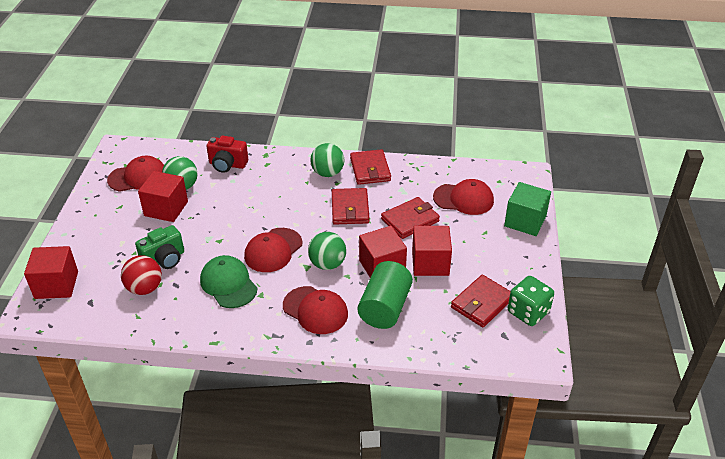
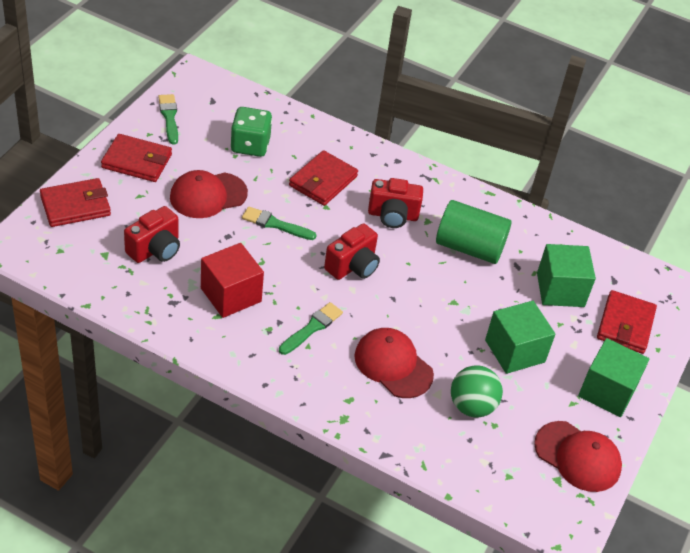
green ball: 3 -> 1
green brush: 0 -> 3
green camera: 1 -> 0
green cap: 1 -> 0
green cube: 1 -> 3
red ball: 1 -> 0
red camera: 1 -> 3
red cap: 4 -> 3
red cube: 4 -> 1

